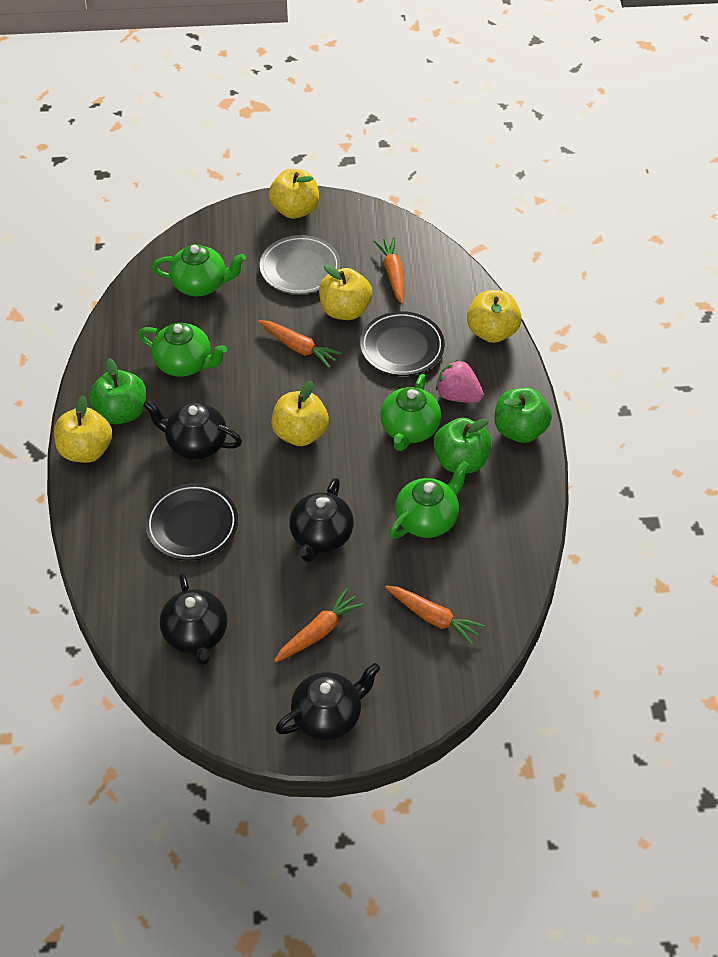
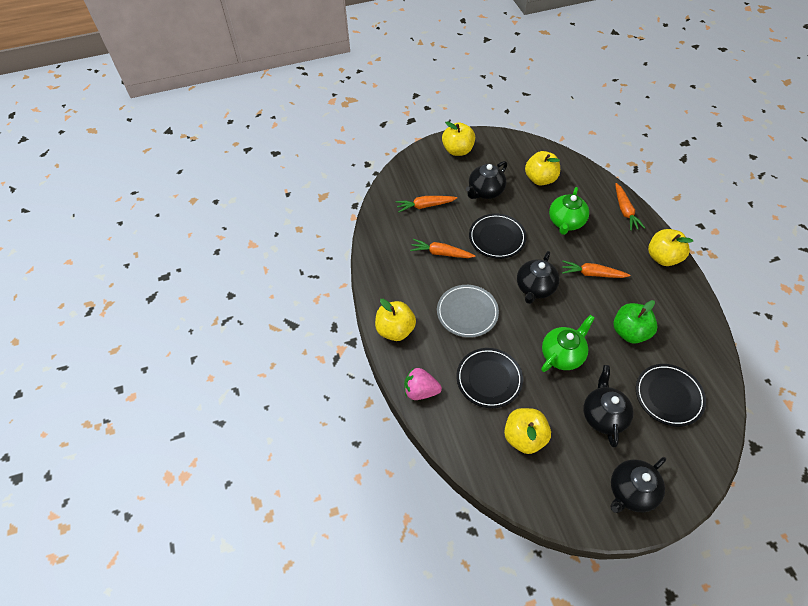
black plate: 2 -> 3
green apple: 3 -> 1
green teapot: 4 -> 2

